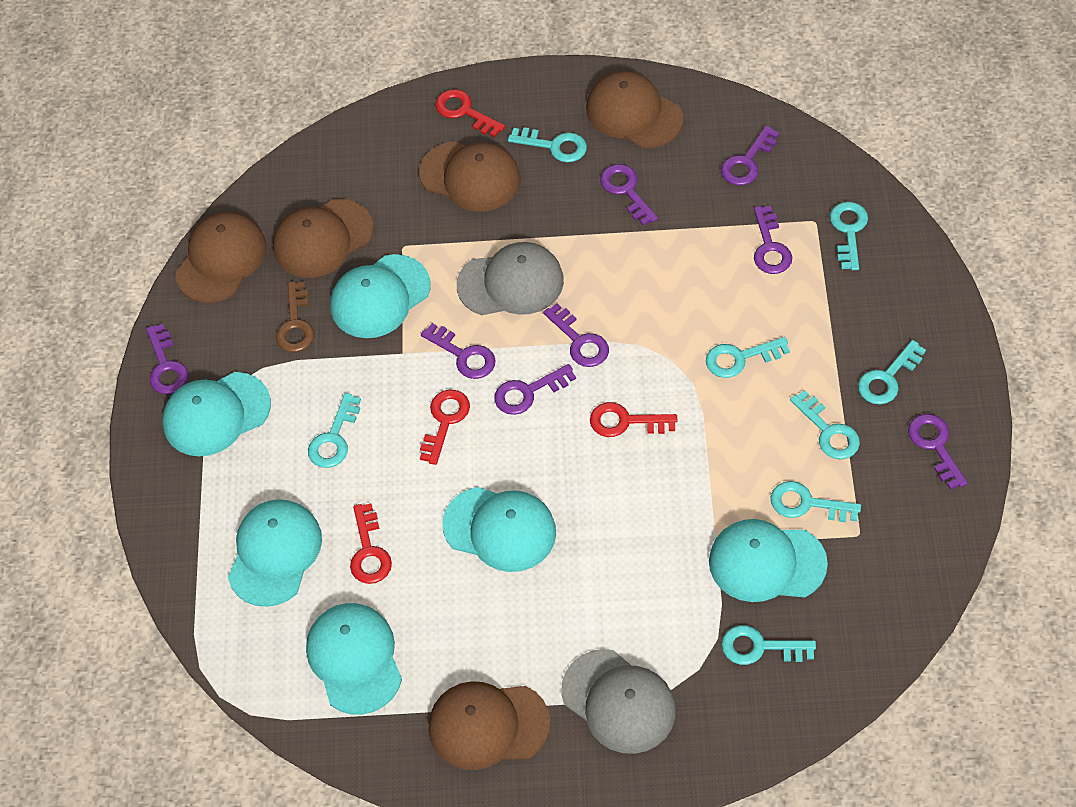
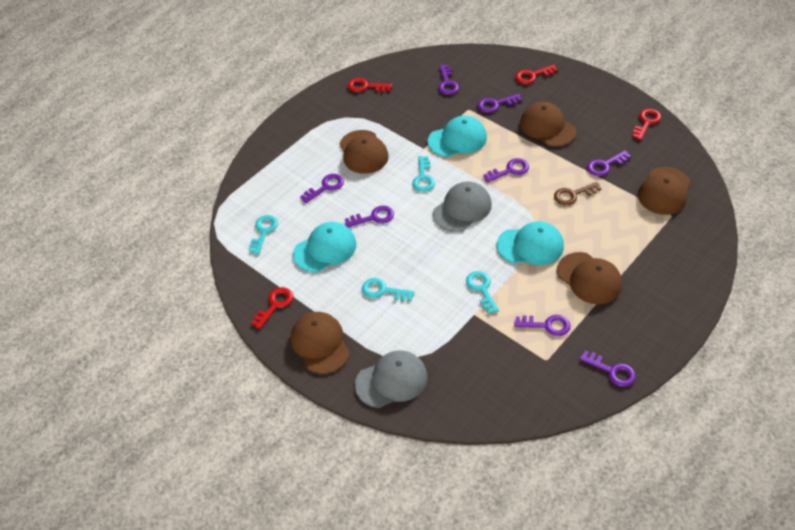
turquoise cap: 6 -> 3
turquoise key: 8 -> 4

